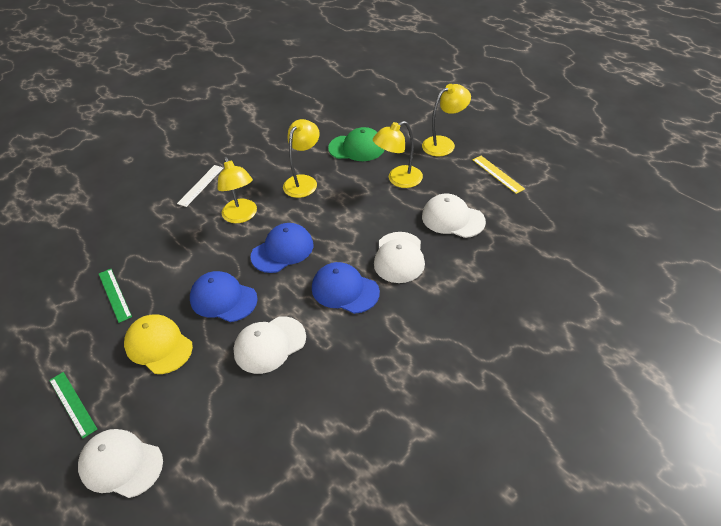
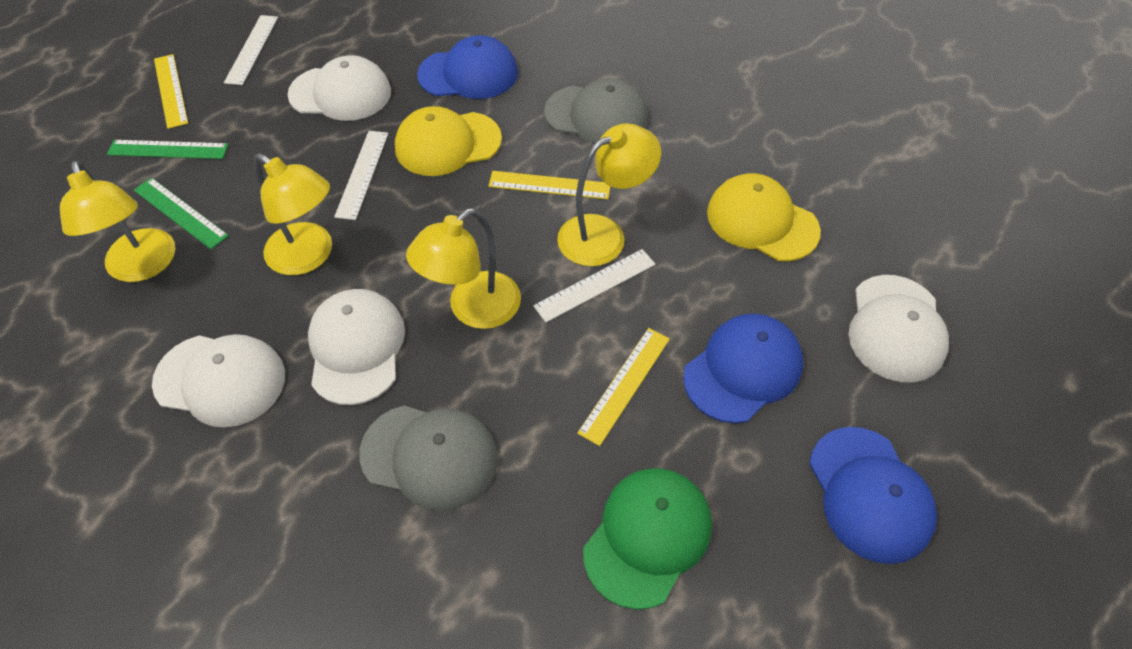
grey cap: 0 -> 2
white ruler: 1 -> 3
yellow cap: 1 -> 2
yellow ruler: 1 -> 3

